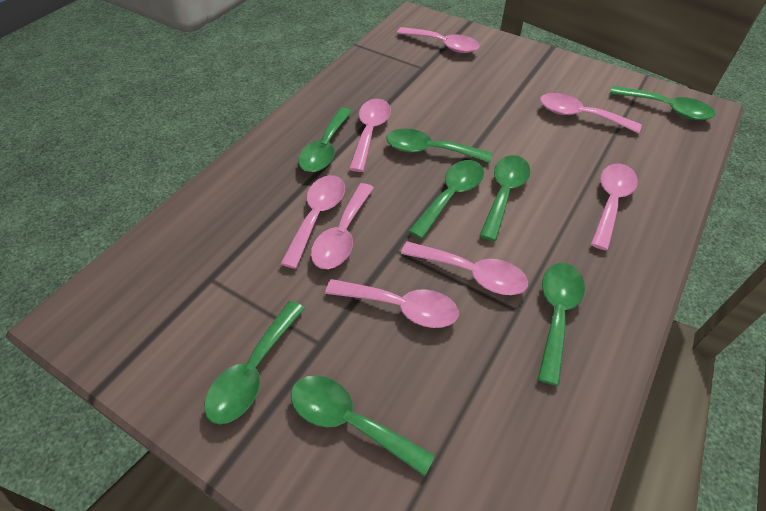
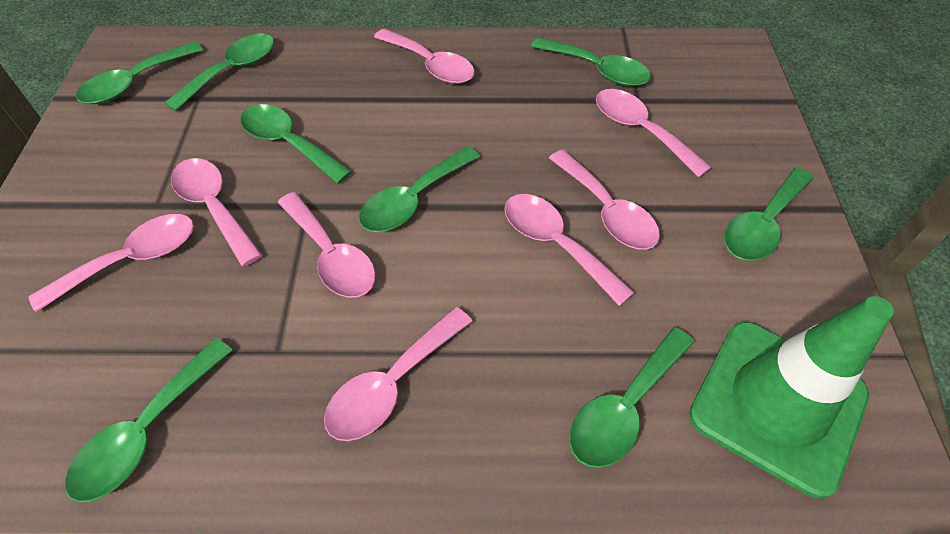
green traffic cone: 0 -> 1

